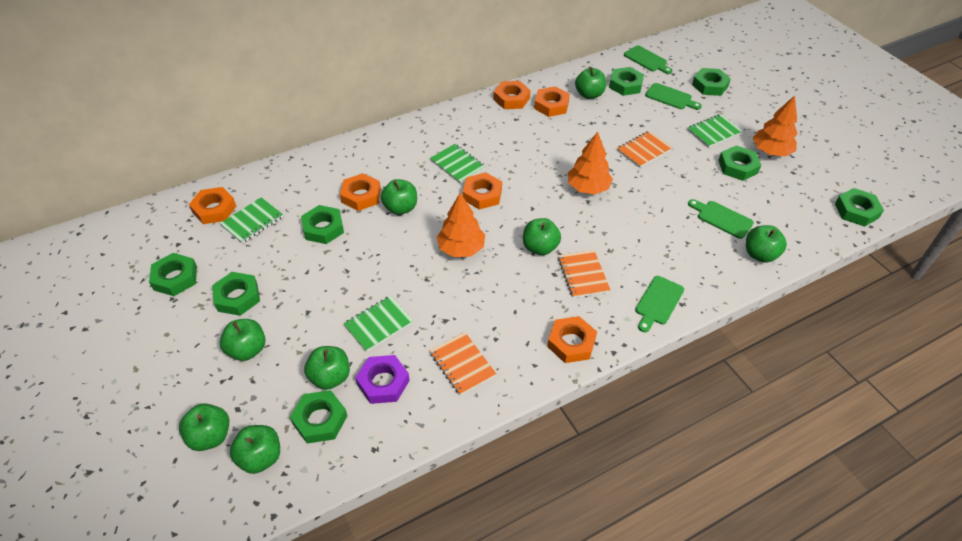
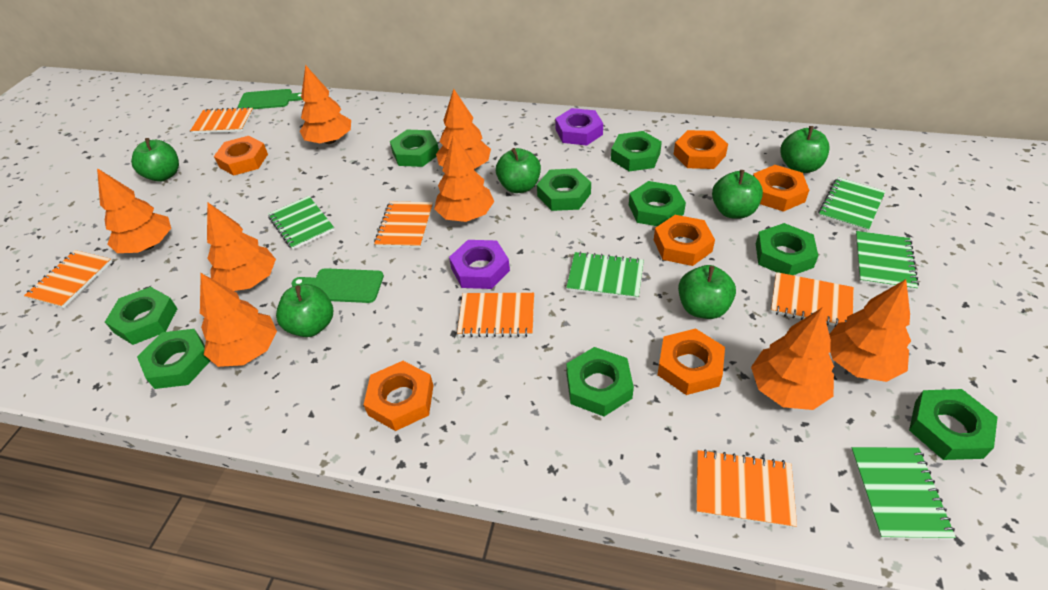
green apple: 8 -> 6
green cutting board: 4 -> 2
green notebook: 4 -> 5
green nut: 8 -> 9
orange notebook: 3 -> 6
orange tree: 3 -> 8
purple nut: 1 -> 2

